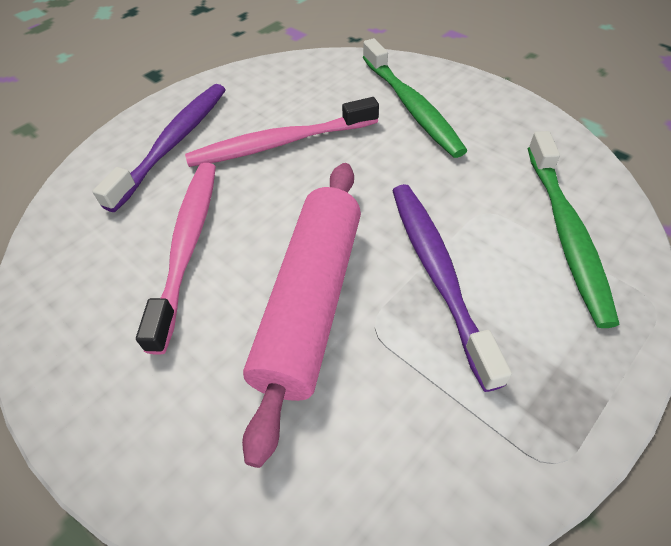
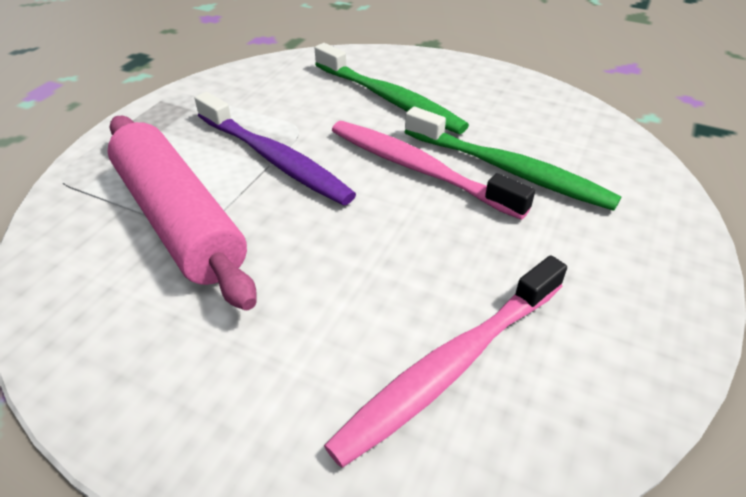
purple toothbrush: 2 -> 1

